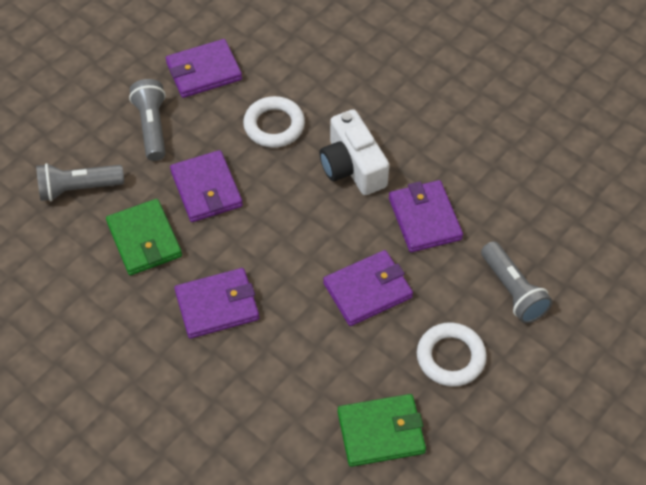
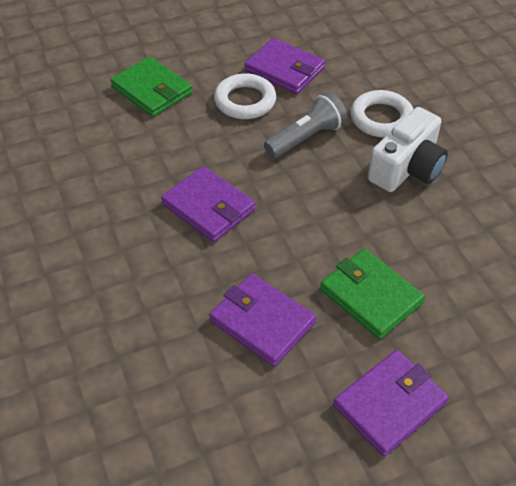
grey flashlight: 3 -> 1
purple wallet: 5 -> 4

